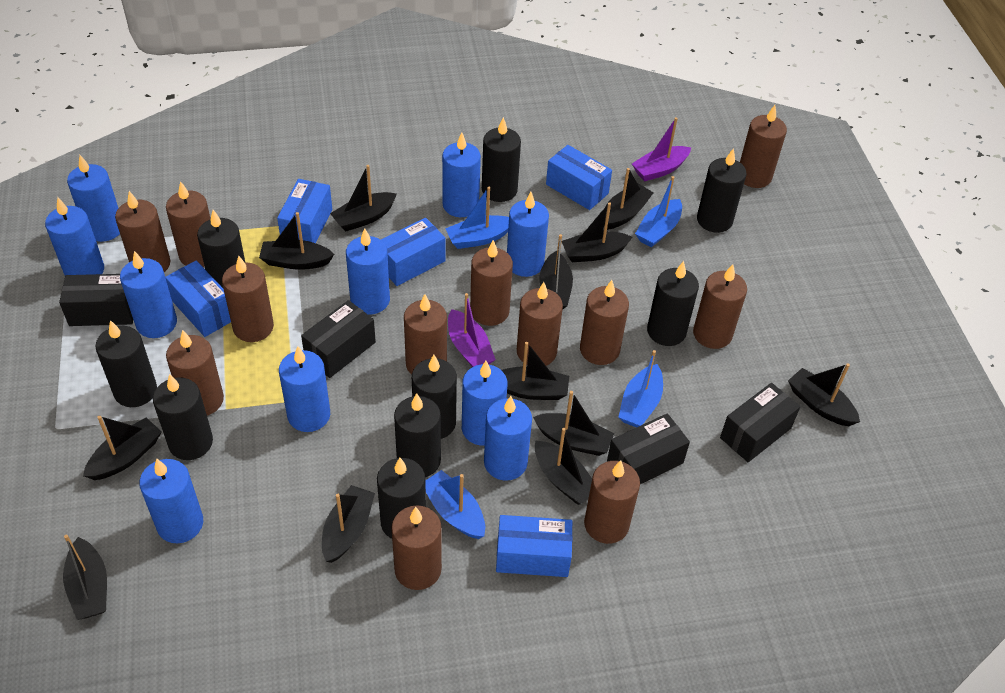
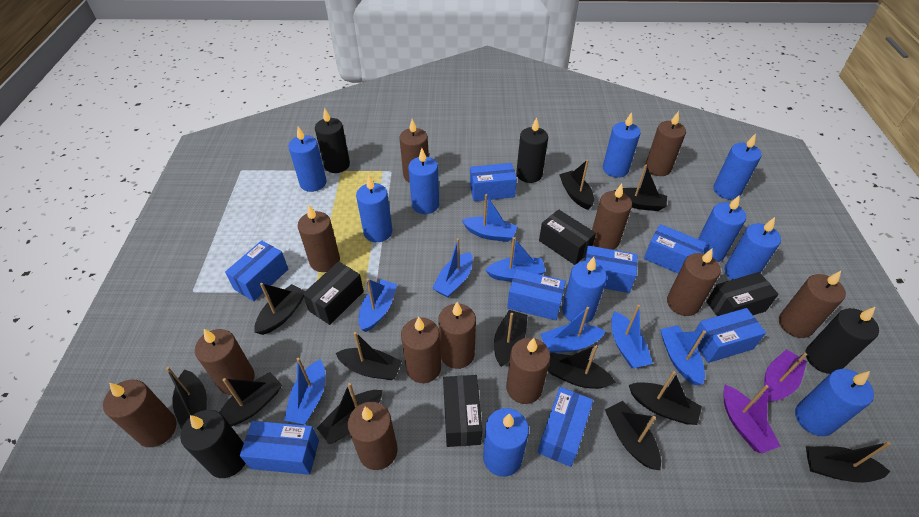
black candle: 9 -> 4
blue boat: 4 -> 8
blue box: 5 -> 8

